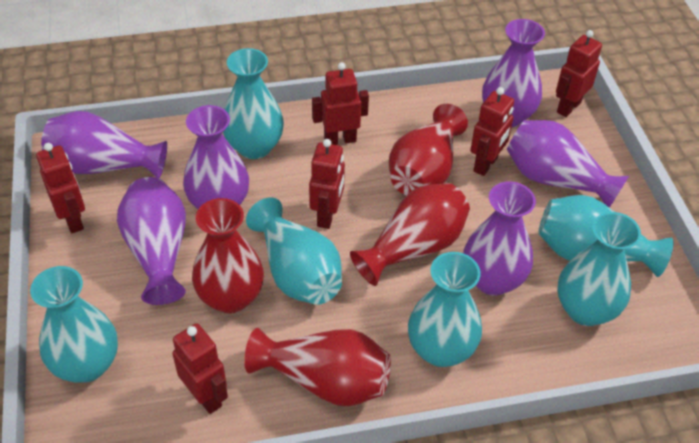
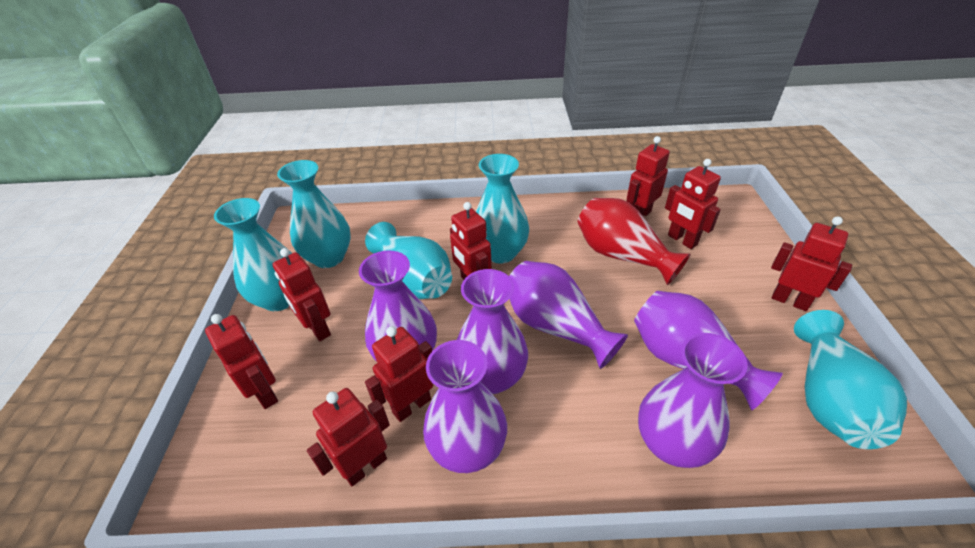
red robot: 6 -> 8
red vase: 4 -> 1
turquoise vase: 6 -> 5

